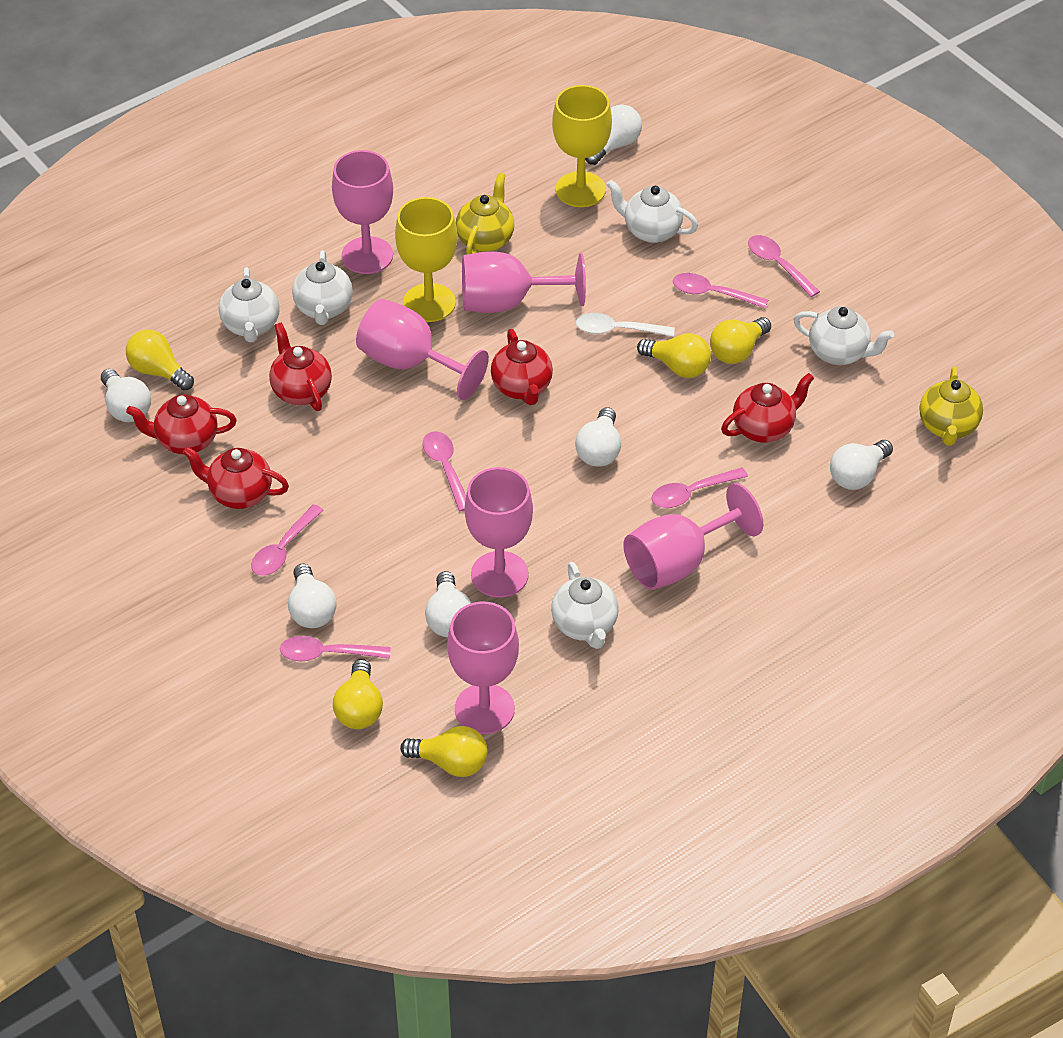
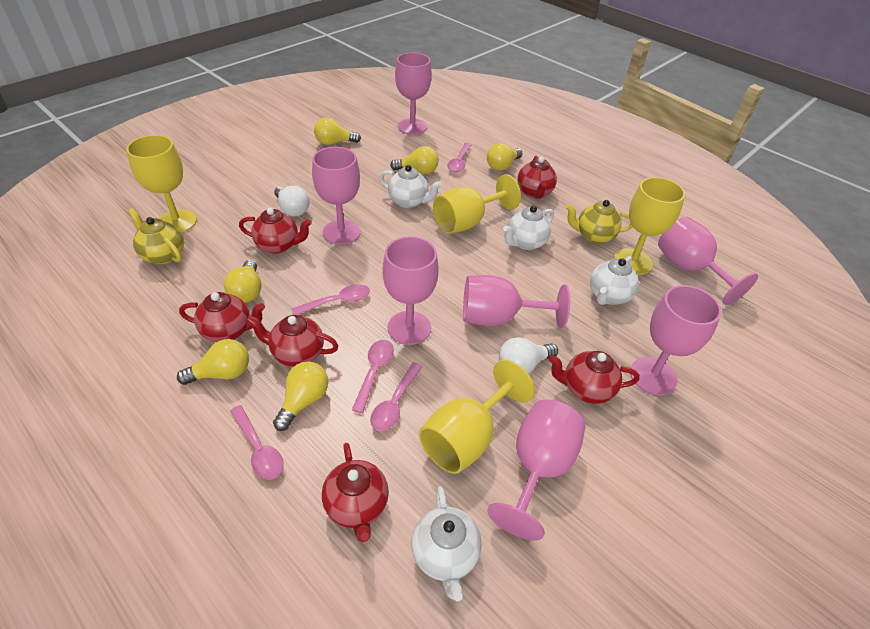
pink goblet: 6 -> 7
pink spoon: 6 -> 5
red teapot: 5 -> 6
white light bulb: 6 -> 2
white spoon: 1 -> 0
white teapot: 5 -> 4
yellow goblet: 2 -> 4
yellow light bulb: 5 -> 6

